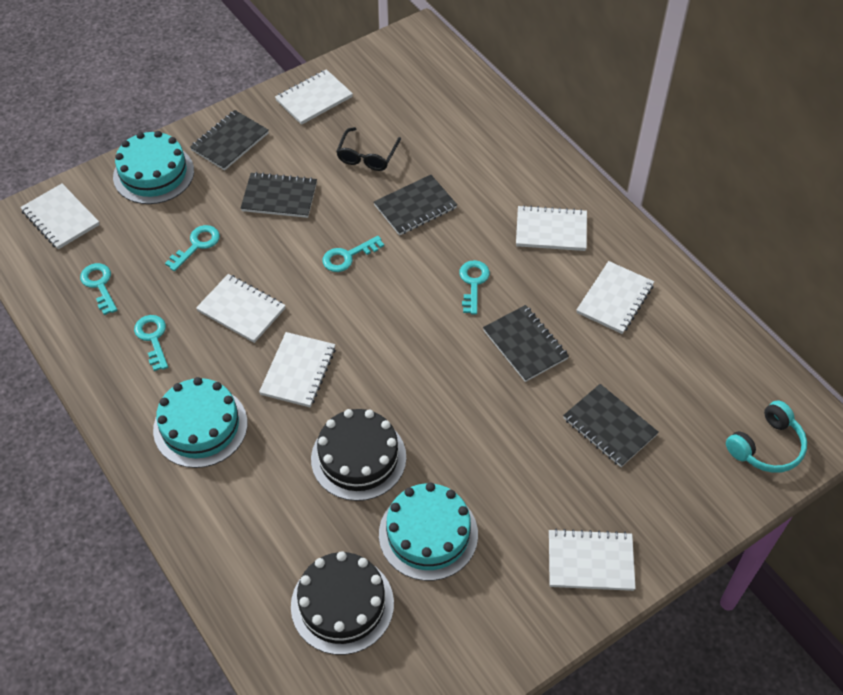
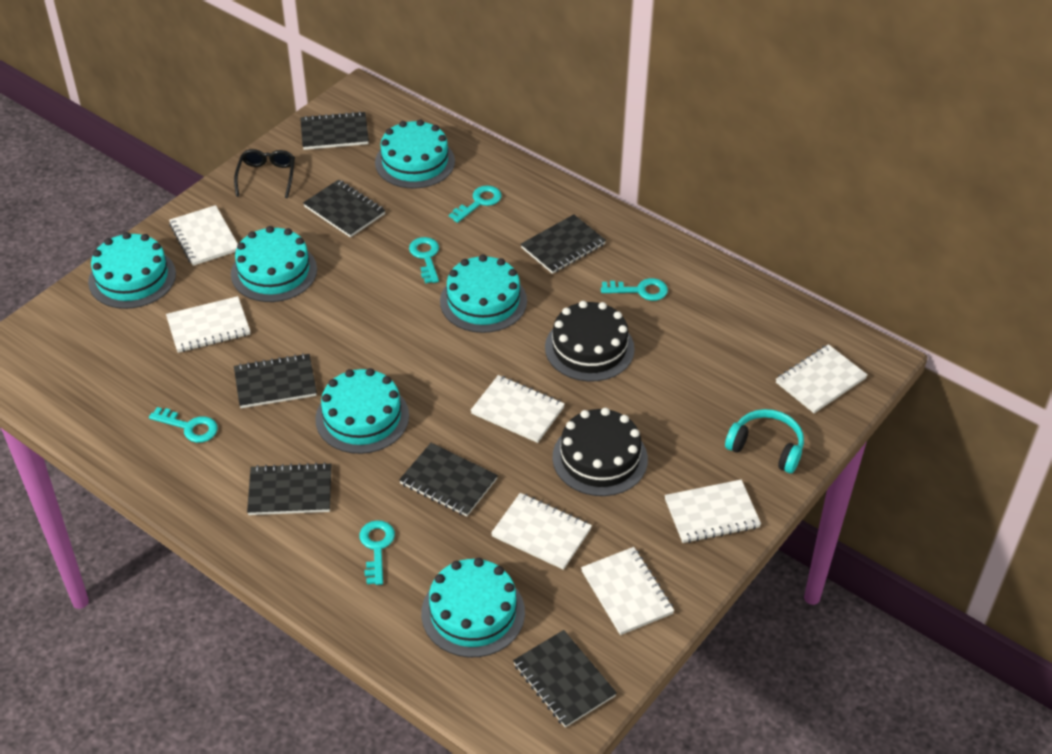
black notebook: 5 -> 7
turquoise cake: 3 -> 6

